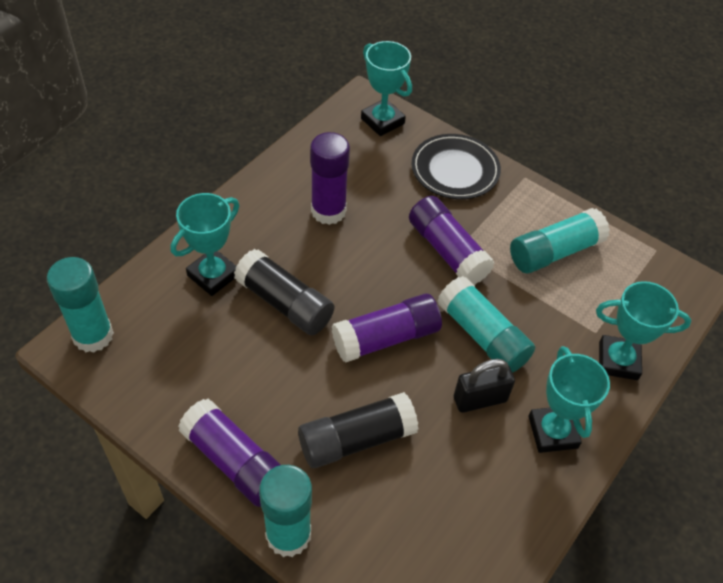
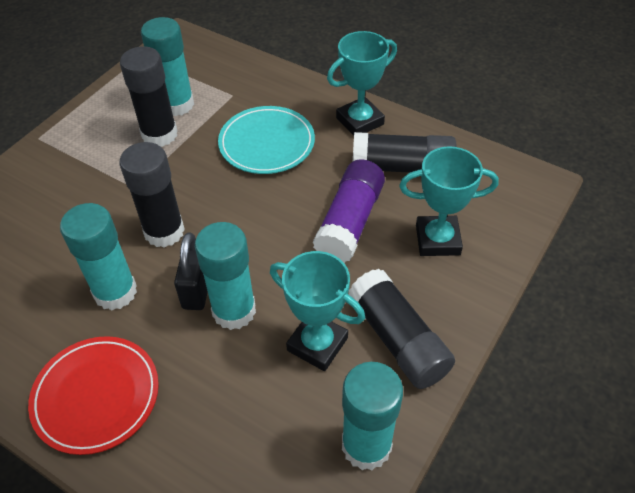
black glue stick: 2 -> 4
black plate: 1 -> 0
purple glue stick: 4 -> 1
red plate: 0 -> 1
turquoise plate: 0 -> 1
turquoise trophy: 4 -> 3

